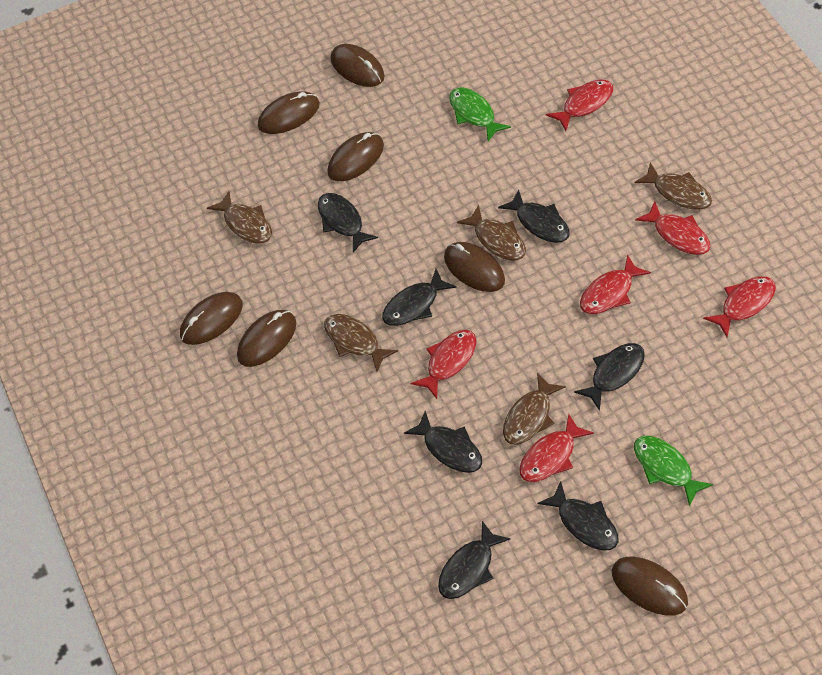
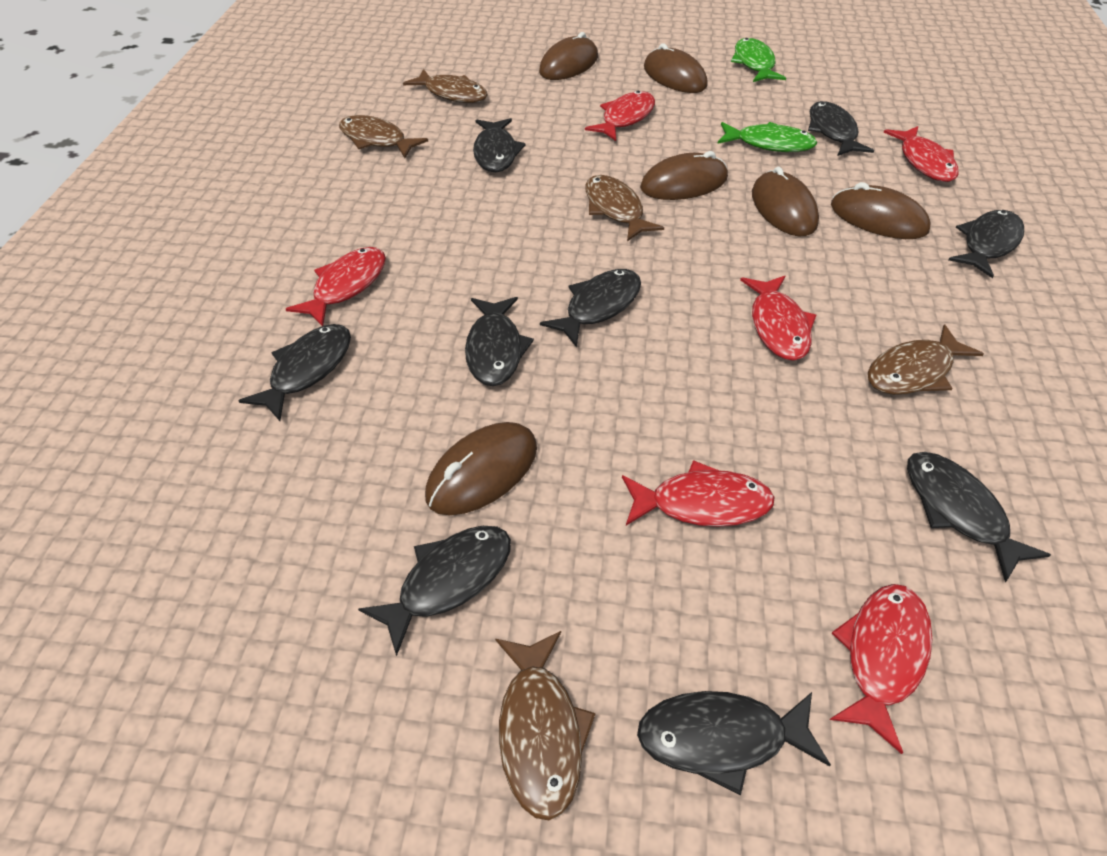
black fish: 7 -> 9
brown mouse: 7 -> 6

